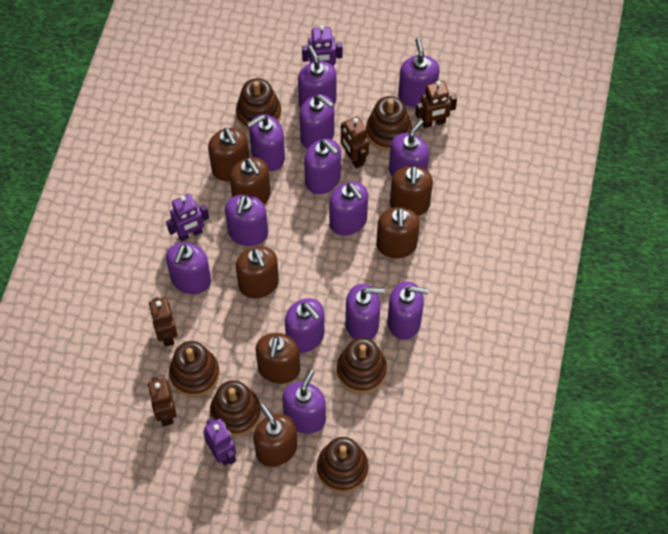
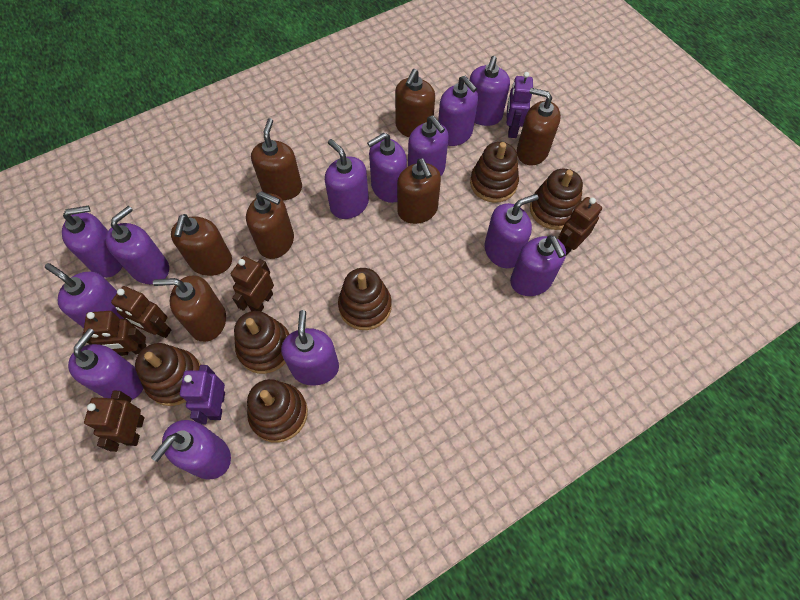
brown robot: 4 -> 5
purple robot: 3 -> 2

